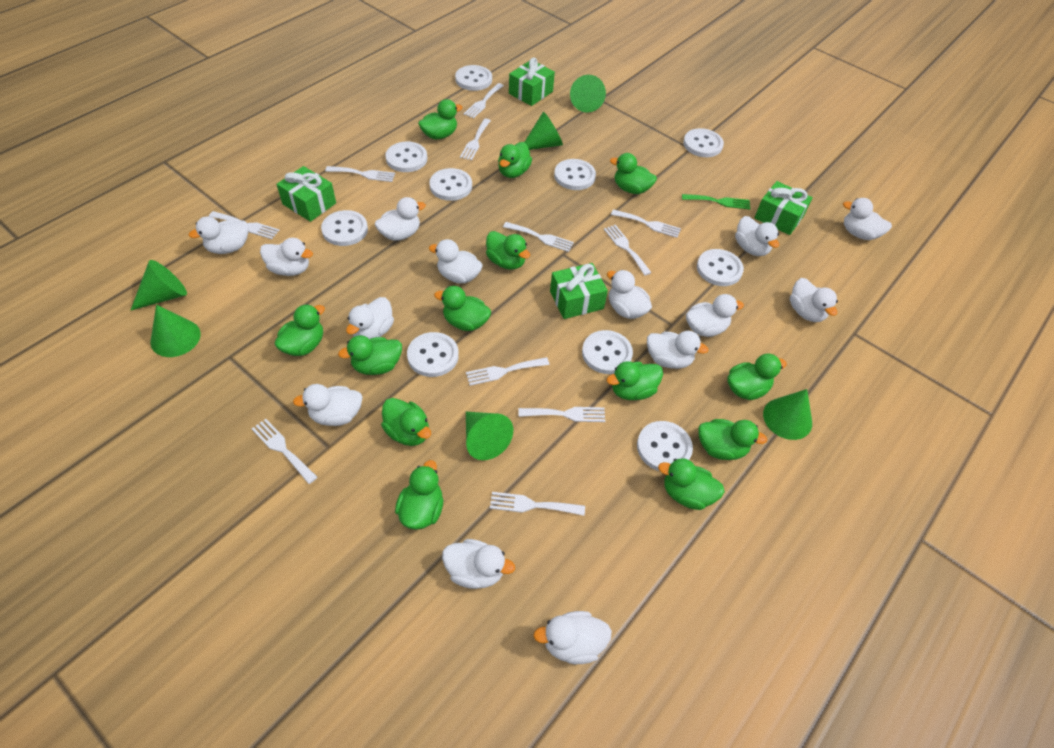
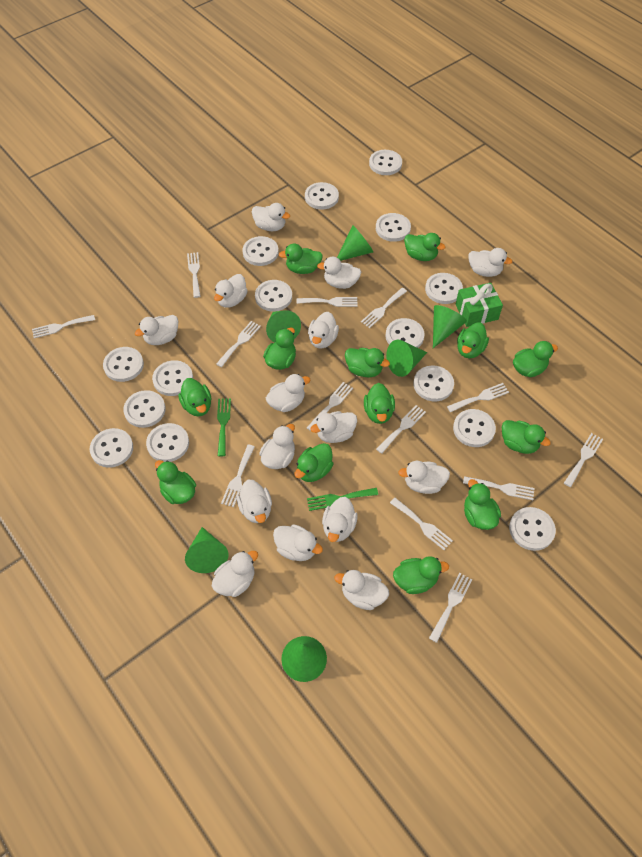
green fork: 1 -> 2
green gift: 4 -> 1
white button: 10 -> 15
white duck: 14 -> 15
white fork: 11 -> 13

